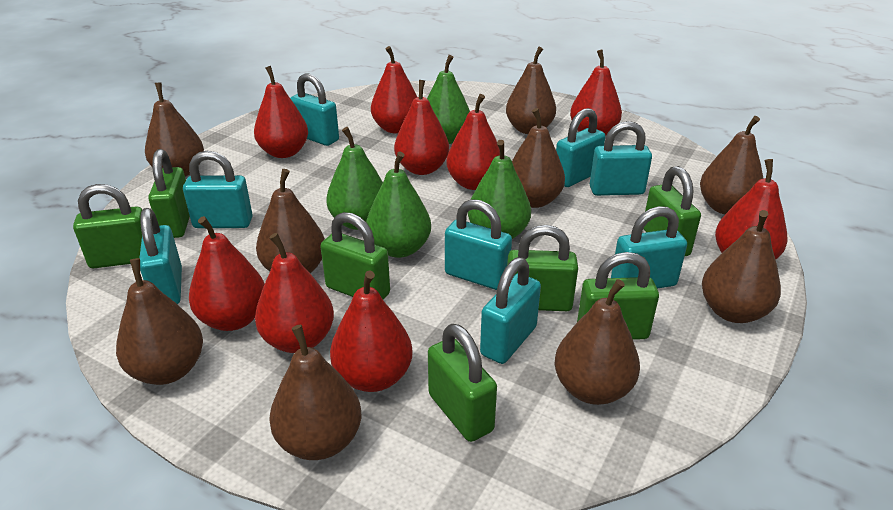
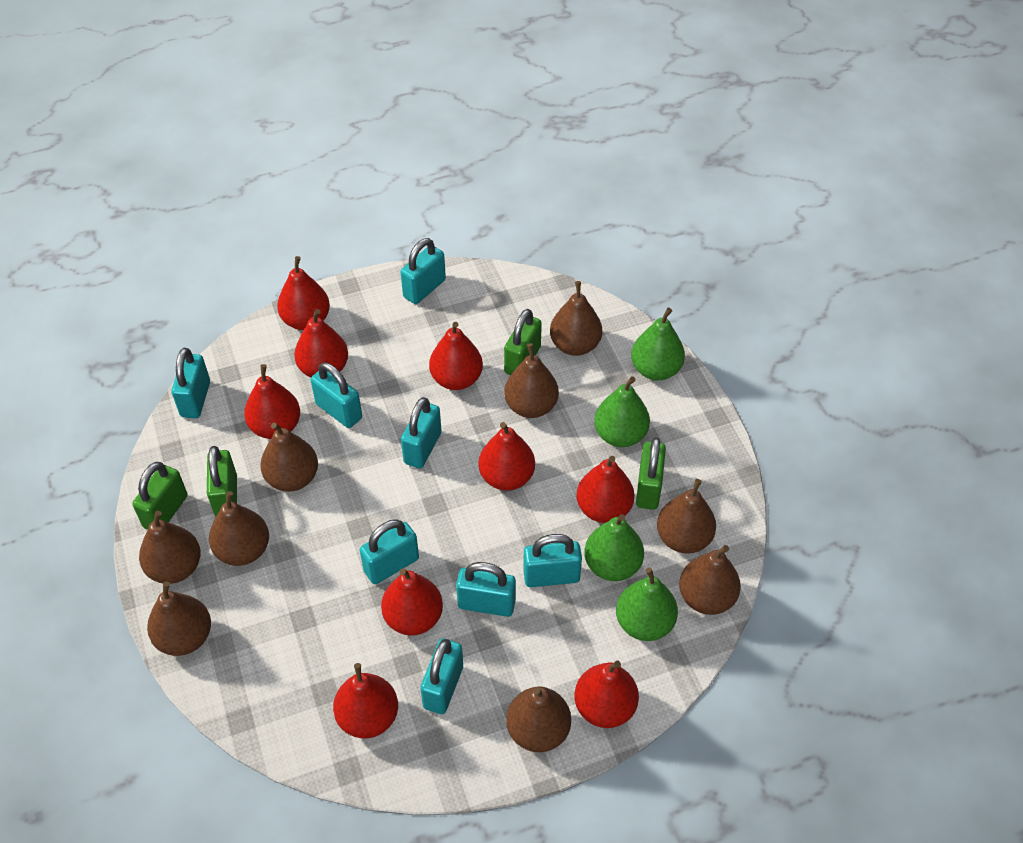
green padlock: 7 -> 4

